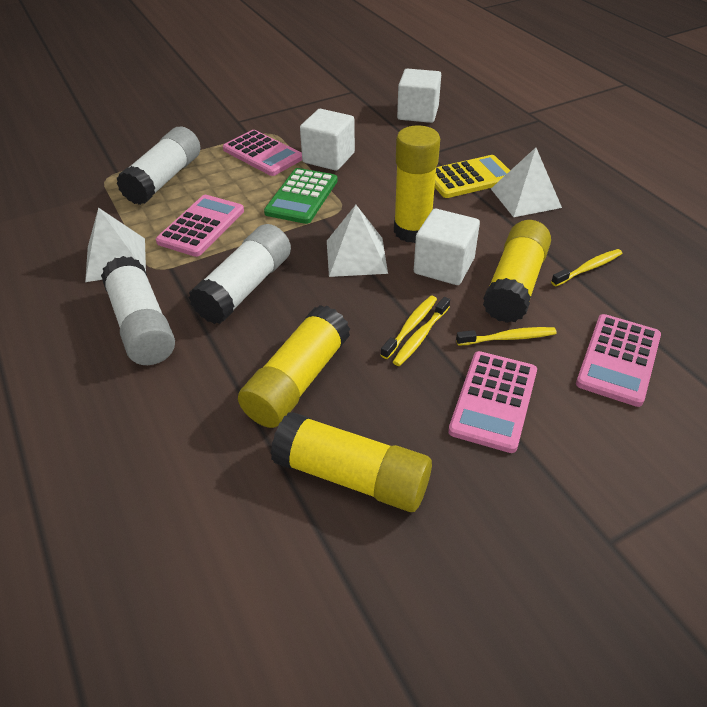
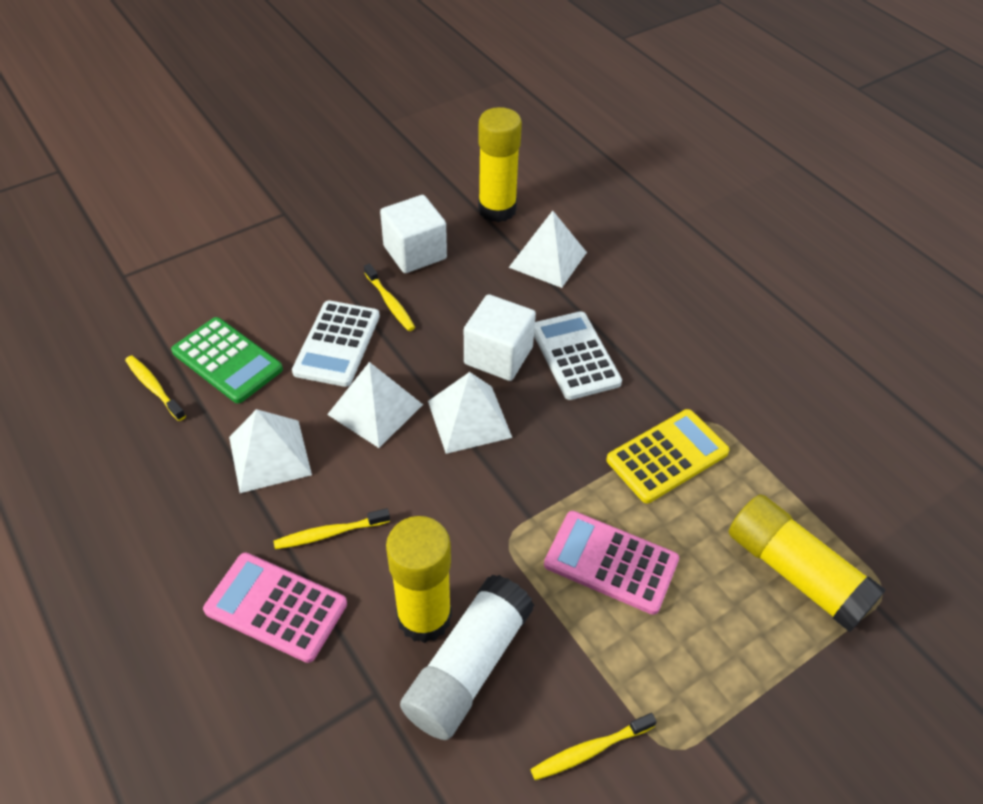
pink calculator: 4 -> 2
white calculator: 0 -> 2
white cube: 3 -> 2
white glue stick: 3 -> 1
white pyramid: 3 -> 4
yellow glue stick: 4 -> 3

